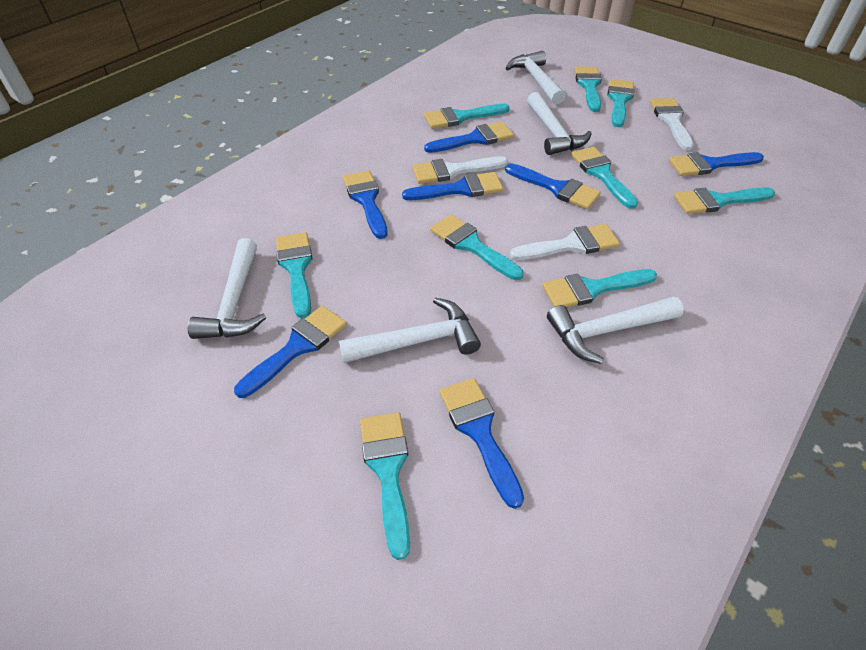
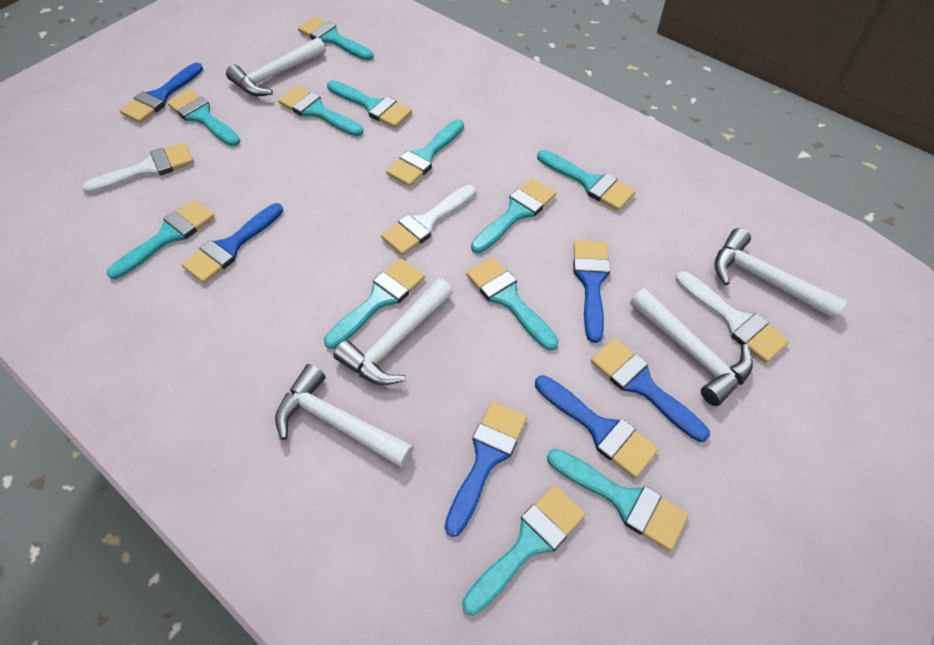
blue brush: 7 -> 6
turquoise brush: 9 -> 12

